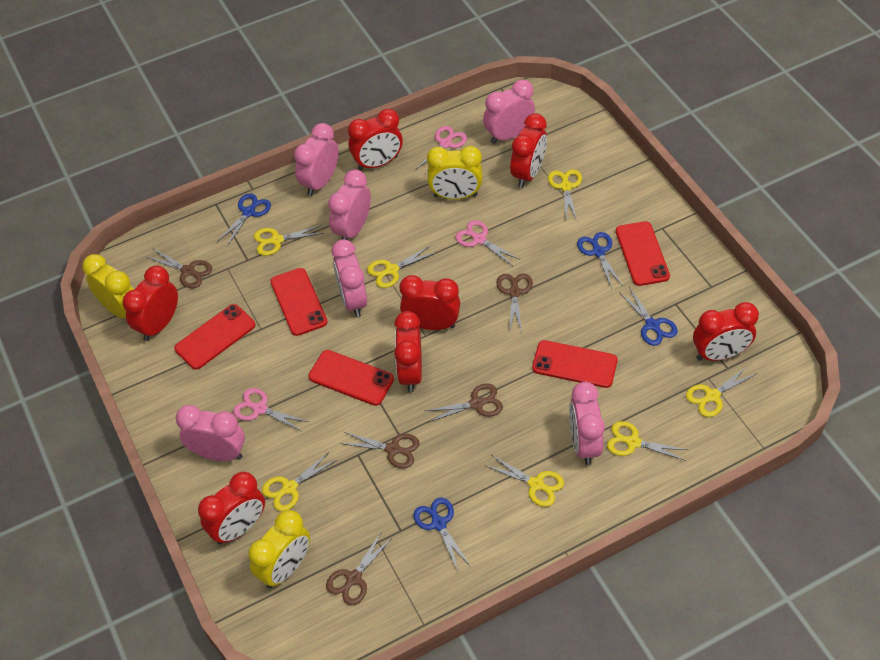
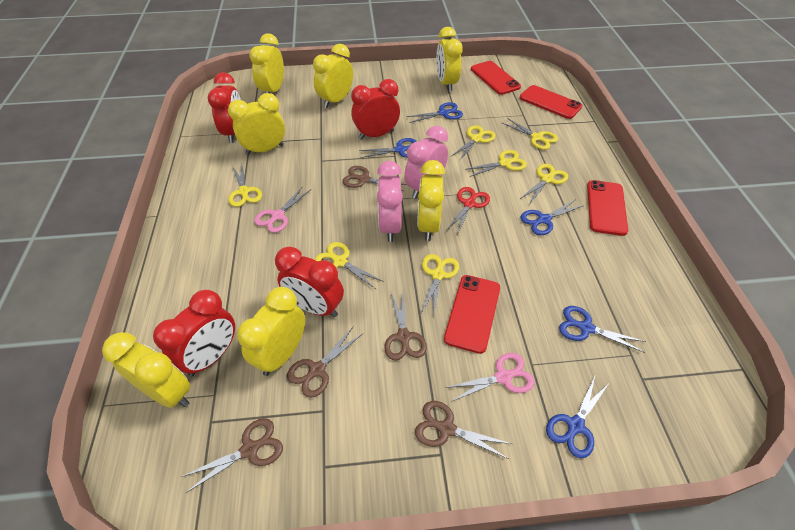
blue scissors: 4 -> 5
pink clock: 6 -> 2
pink scissors: 3 -> 2
red clock: 7 -> 4
red phone: 5 -> 4
red scissors: 0 -> 1
yellow clock: 3 -> 7

